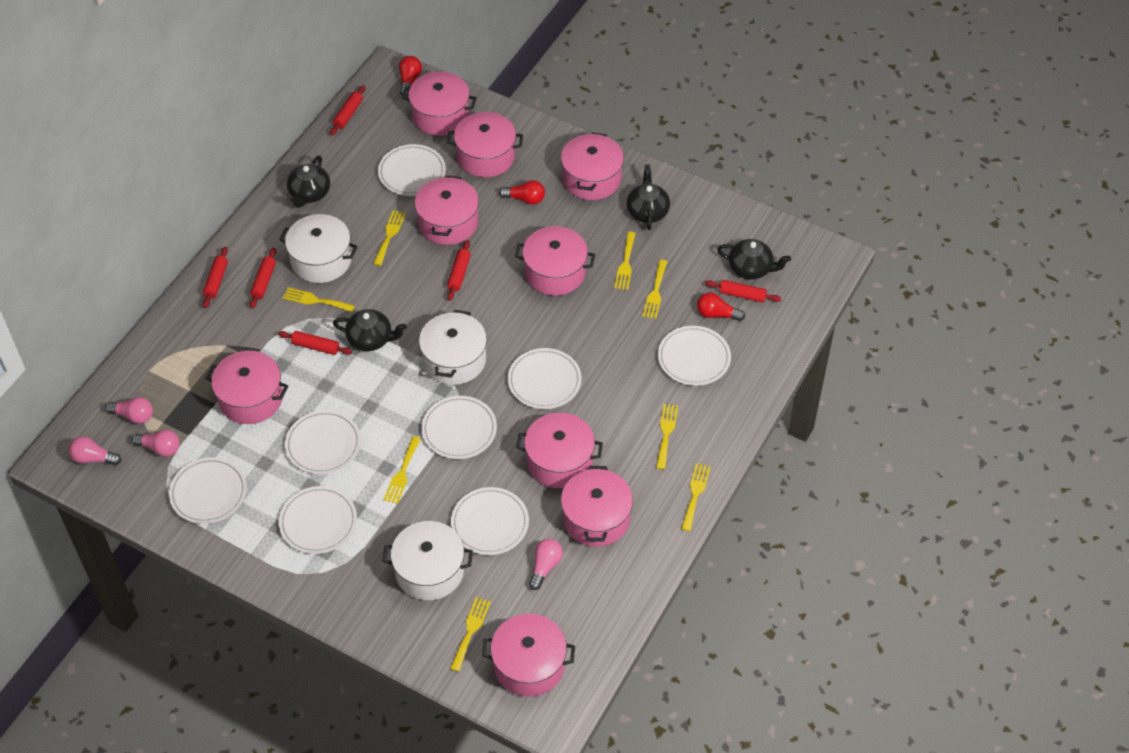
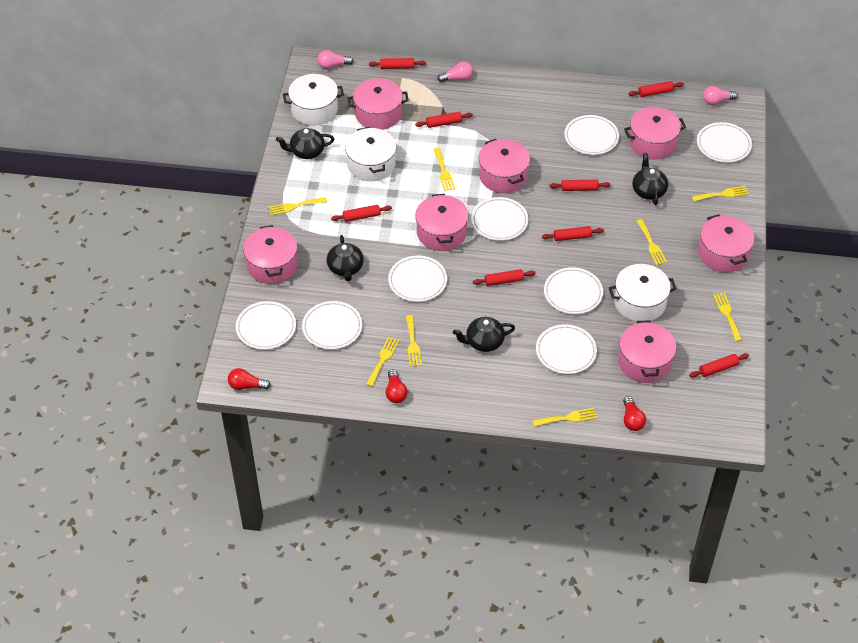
pink light bulb: 4 -> 3
pink pot: 9 -> 7
red rolling pin: 6 -> 8

